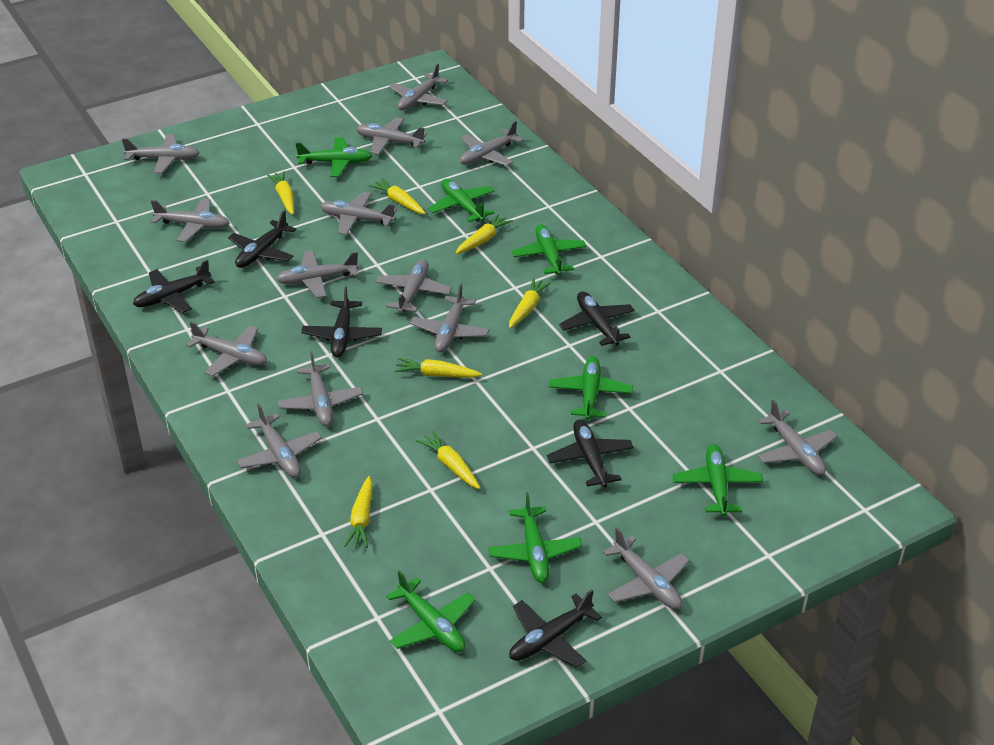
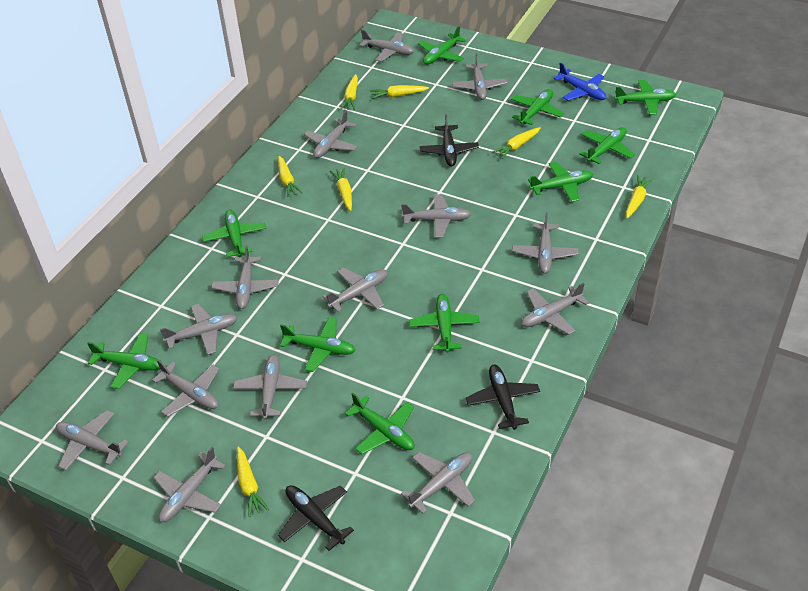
black plane: 6 -> 3
blue plane: 0 -> 1
green plane: 7 -> 10

